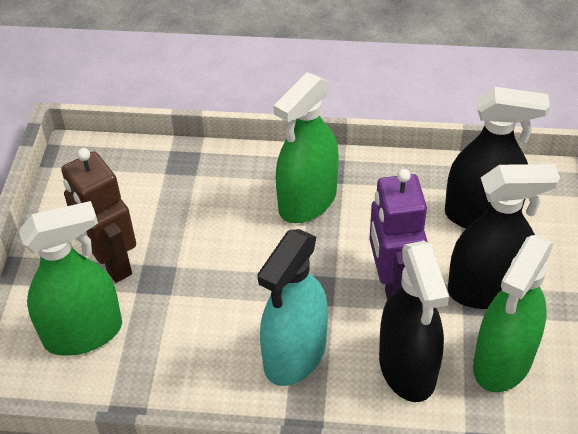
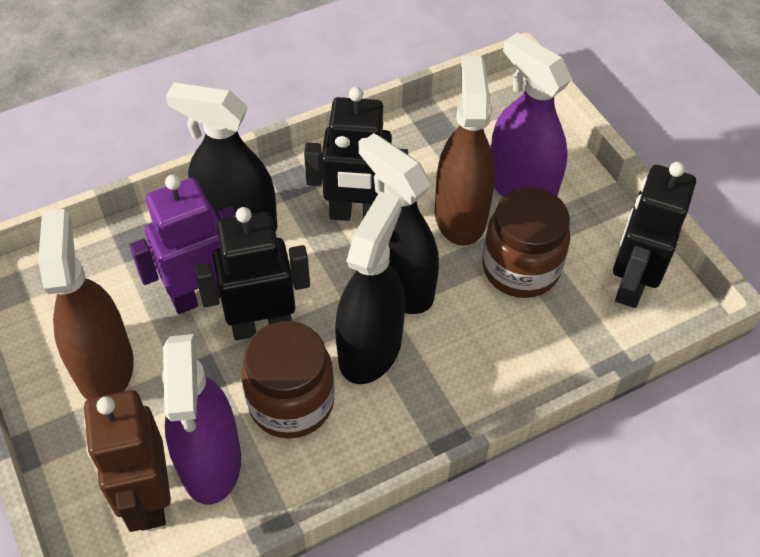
black robot: 0 -> 3
brown jar: 0 -> 2
brown spray bottle: 0 -> 2
green spray bottle: 3 -> 0
purple spray bottle: 0 -> 2
turquoise spray bottle: 1 -> 0

